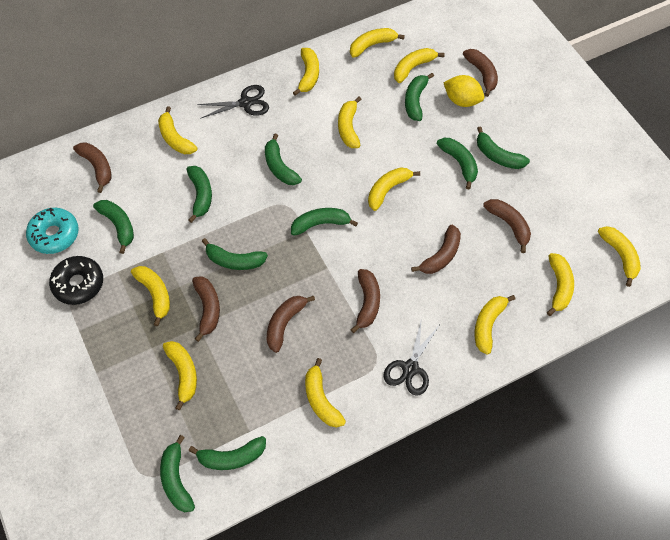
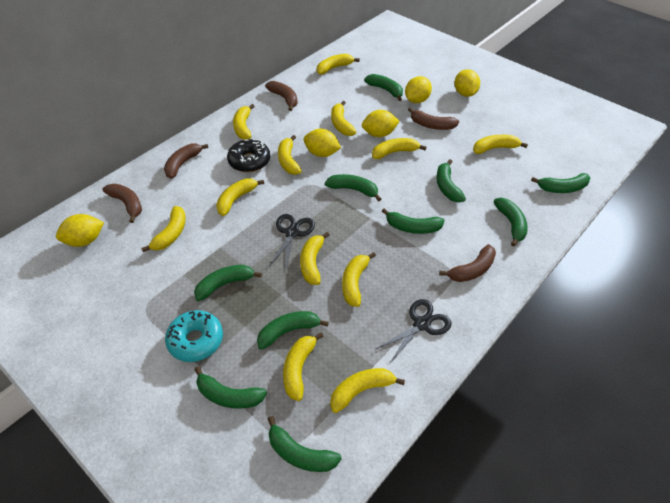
brown banana: 7 -> 5
yellow lemon: 1 -> 5

